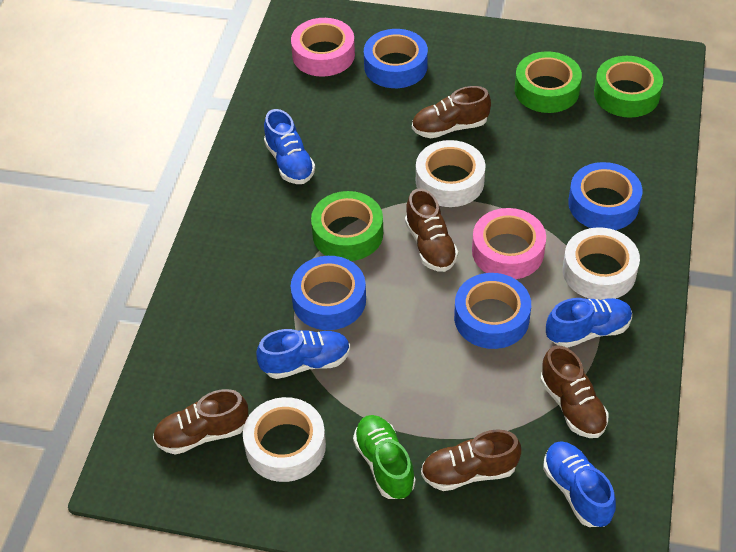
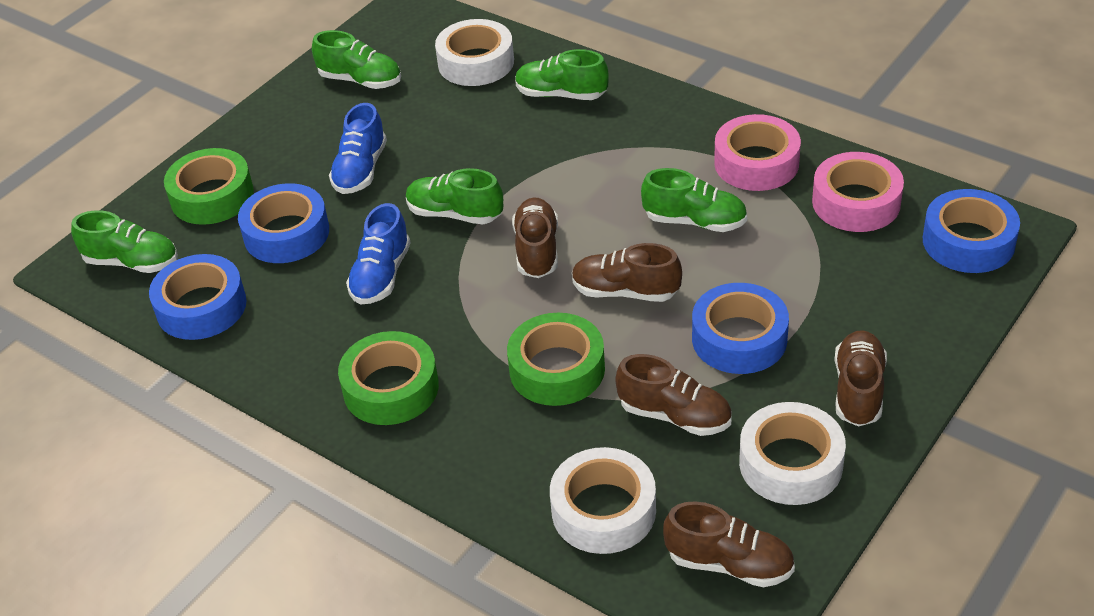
blue shoe: 4 -> 2
green shoe: 1 -> 5

